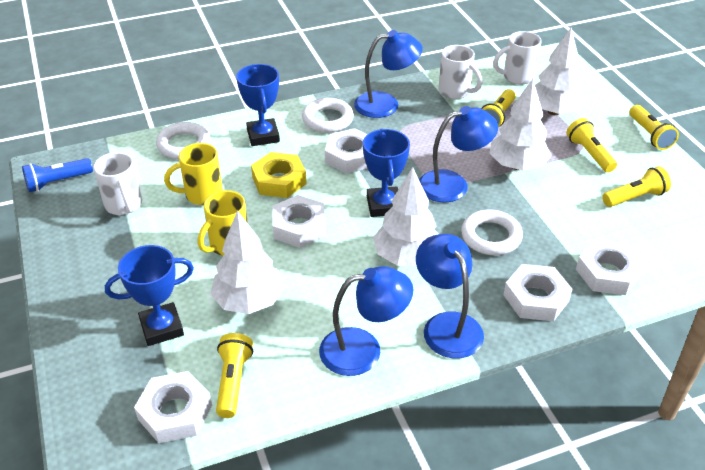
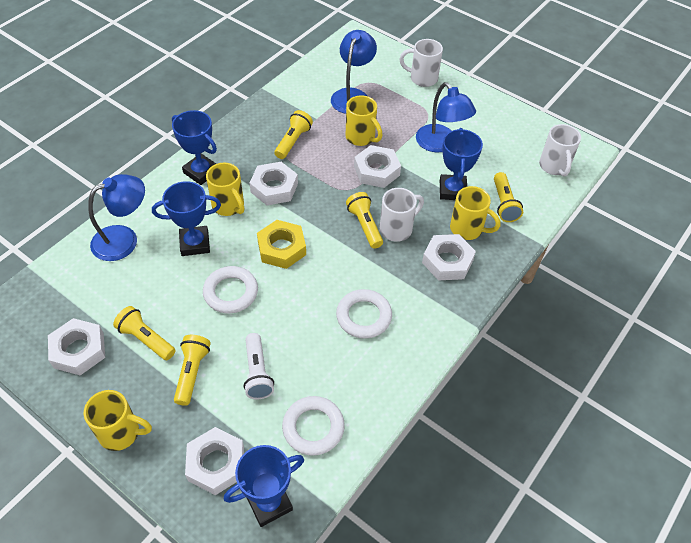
blue flashlight: 1 -> 0
blue lamp: 4 -> 3
blue trophy: 3 -> 4
white flashlight: 0 -> 1
white tree: 4 -> 0
yellow mug: 2 -> 4

